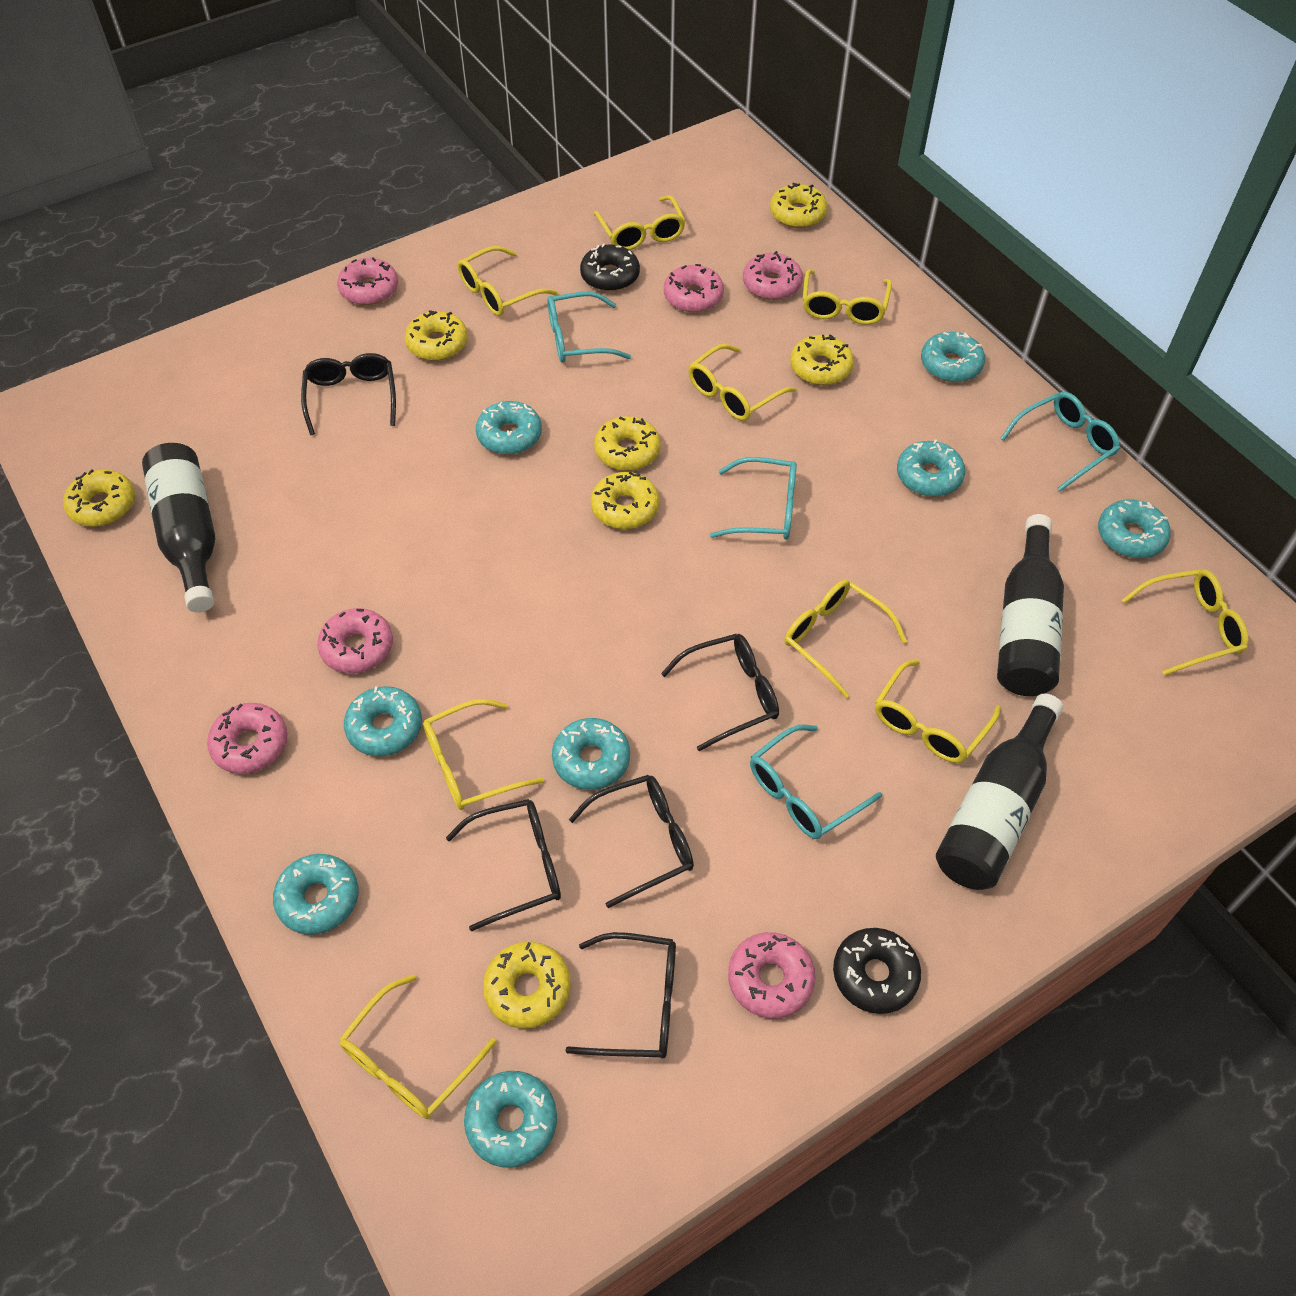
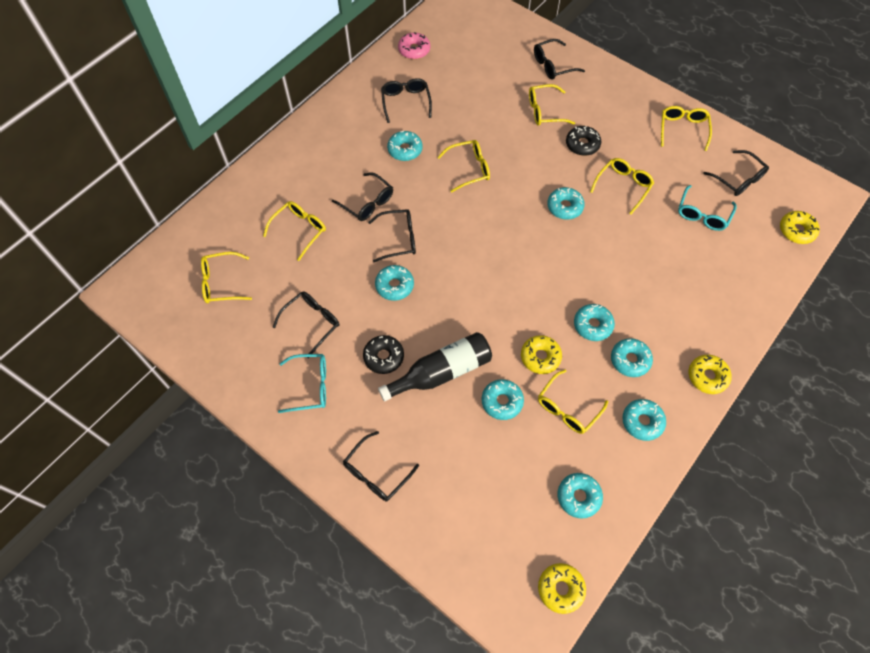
black bottle: 3 -> 1
black glasses: 5 -> 7
pink donut: 6 -> 1
turquoise glasses: 4 -> 2
yellow donut: 7 -> 4
yellow glasses: 9 -> 7

